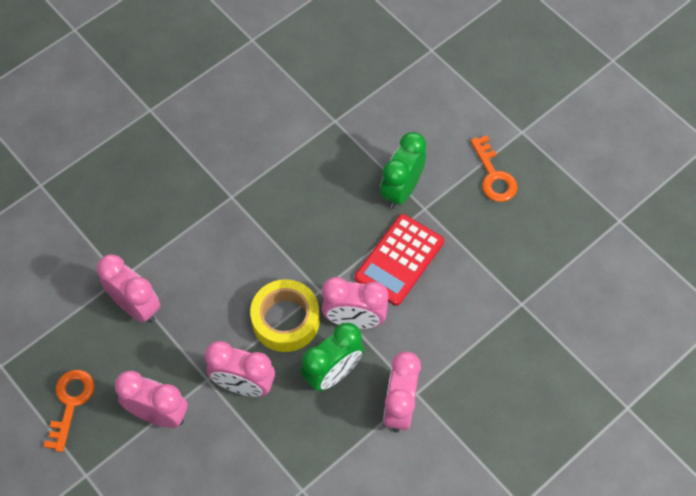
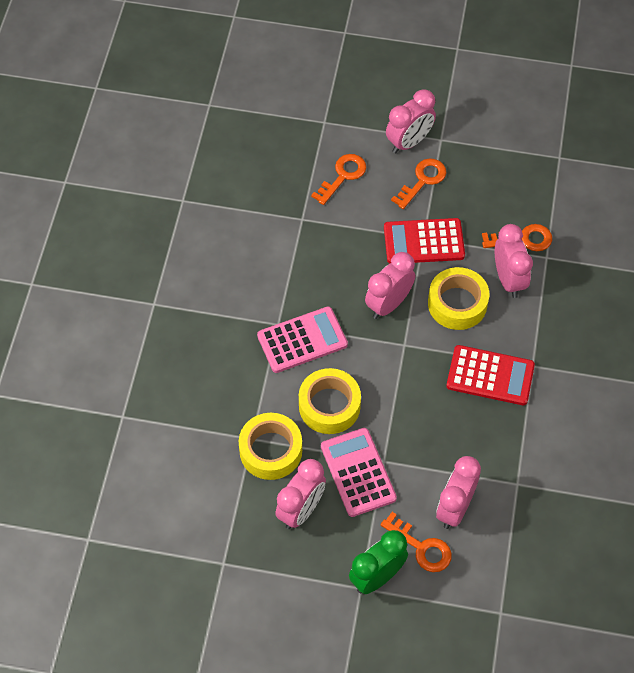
green clock: 2 -> 1
orange key: 2 -> 4
pink calculator: 0 -> 2
red calculator: 1 -> 2
yellow tape: 1 -> 3

